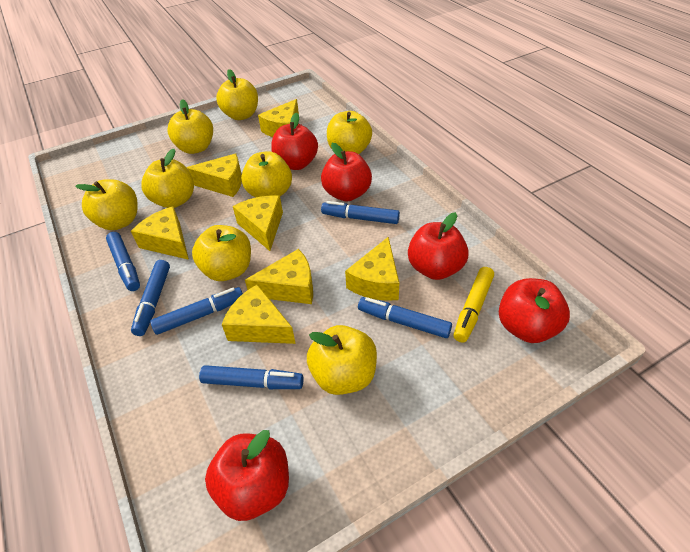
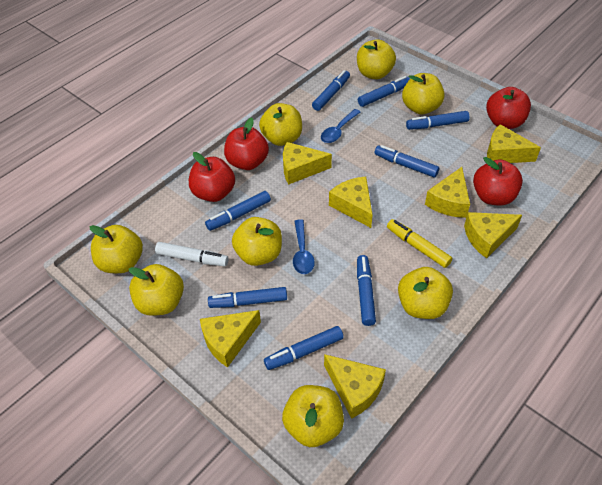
blue marker: 6 -> 8
blue spoon: 0 -> 2
red apple: 5 -> 4
white marker: 0 -> 1

